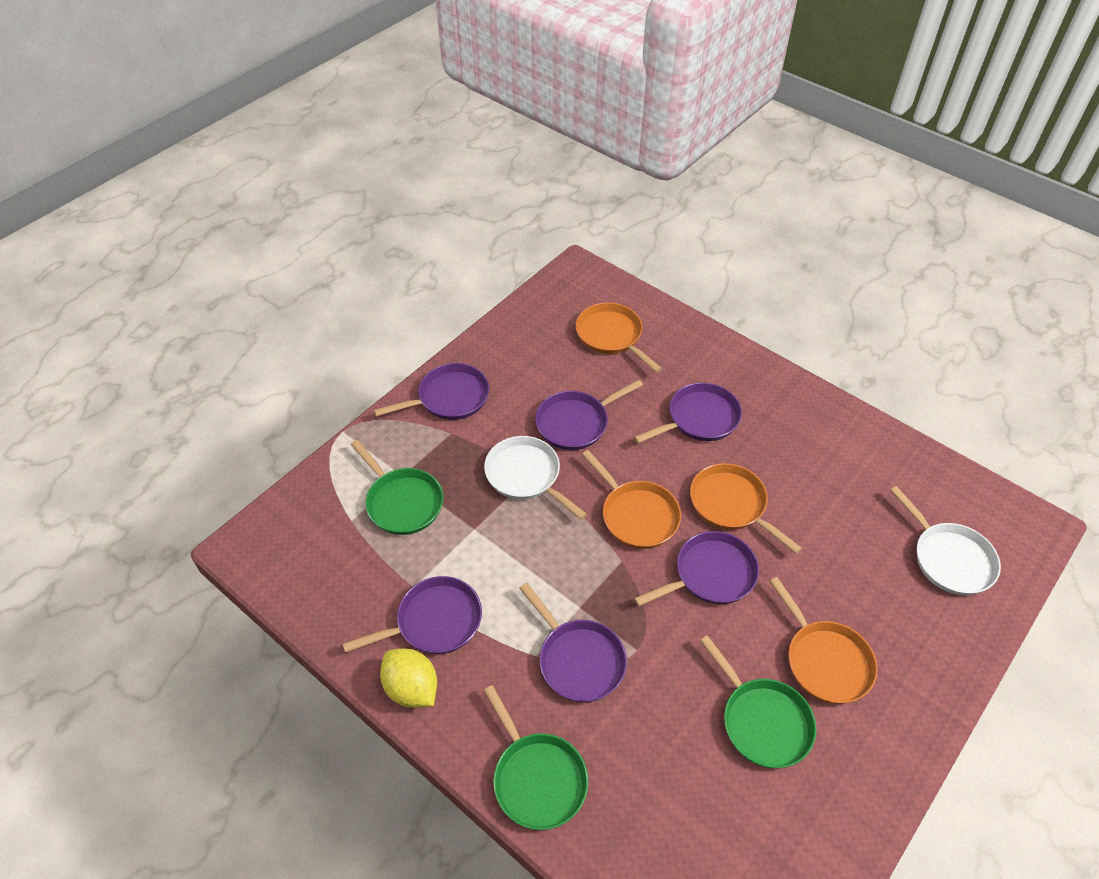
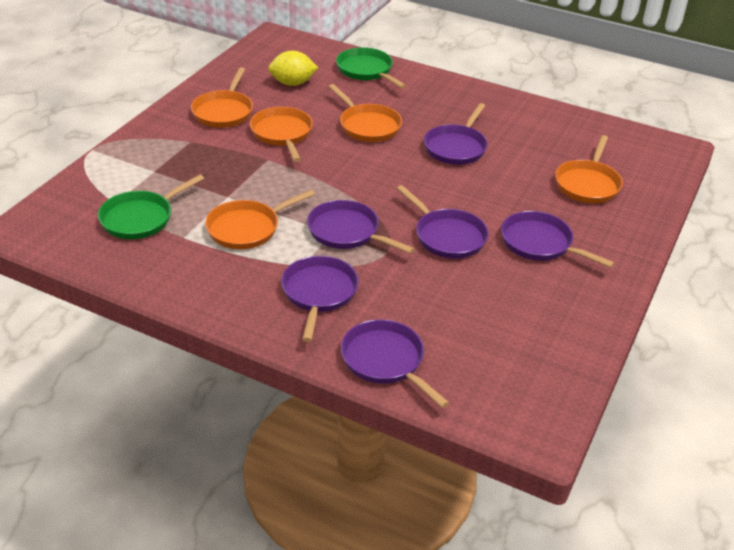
green pan: 3 -> 2
orange pan: 4 -> 5
white pan: 2 -> 0

